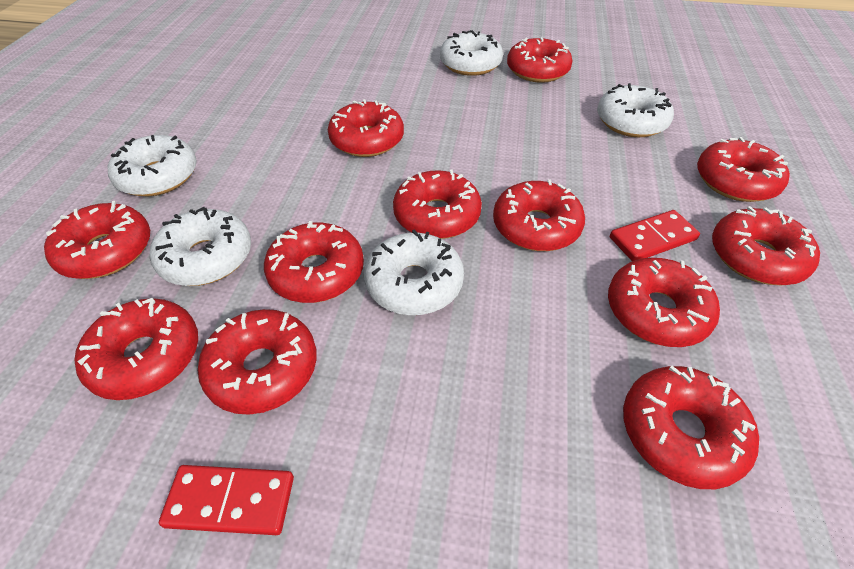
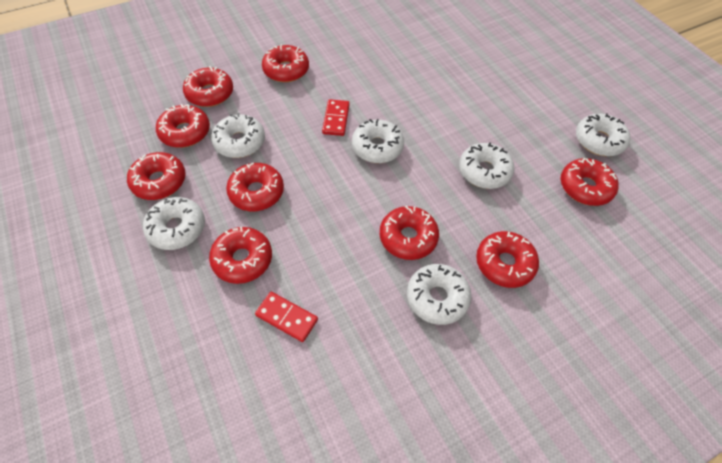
red donut: 12 -> 9
white donut: 5 -> 6

